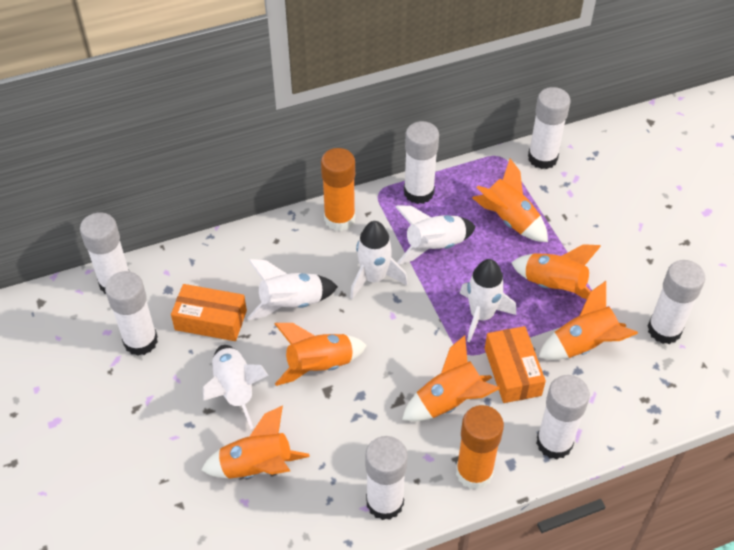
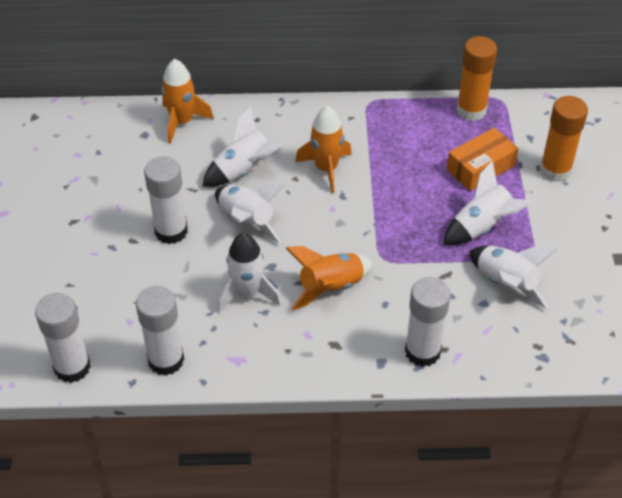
orange box: 2 -> 1
orange rocket: 6 -> 3
white glue stick: 7 -> 4

